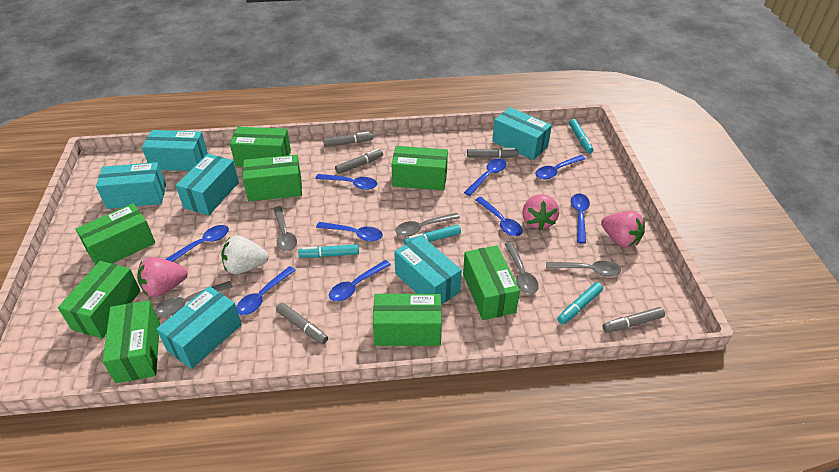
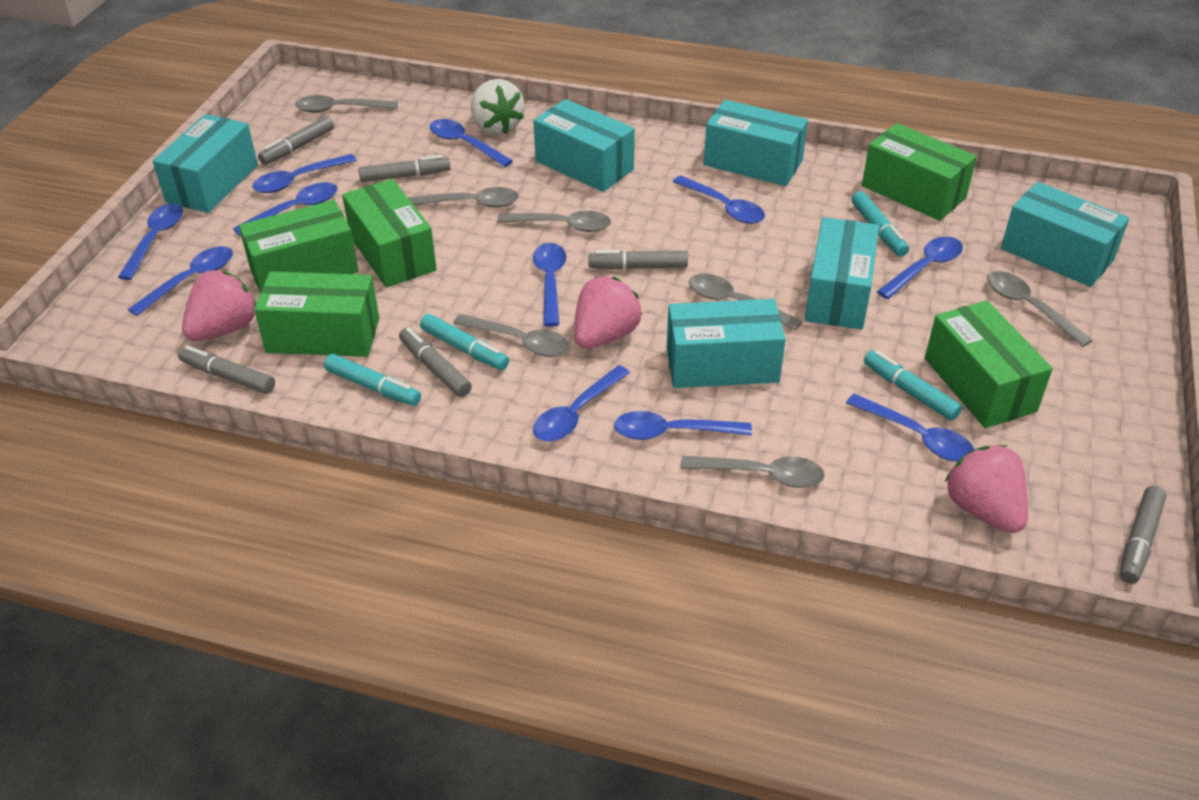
blue spoon: 9 -> 11
green box: 8 -> 5
grey marker: 5 -> 6
grey spoon: 5 -> 7

